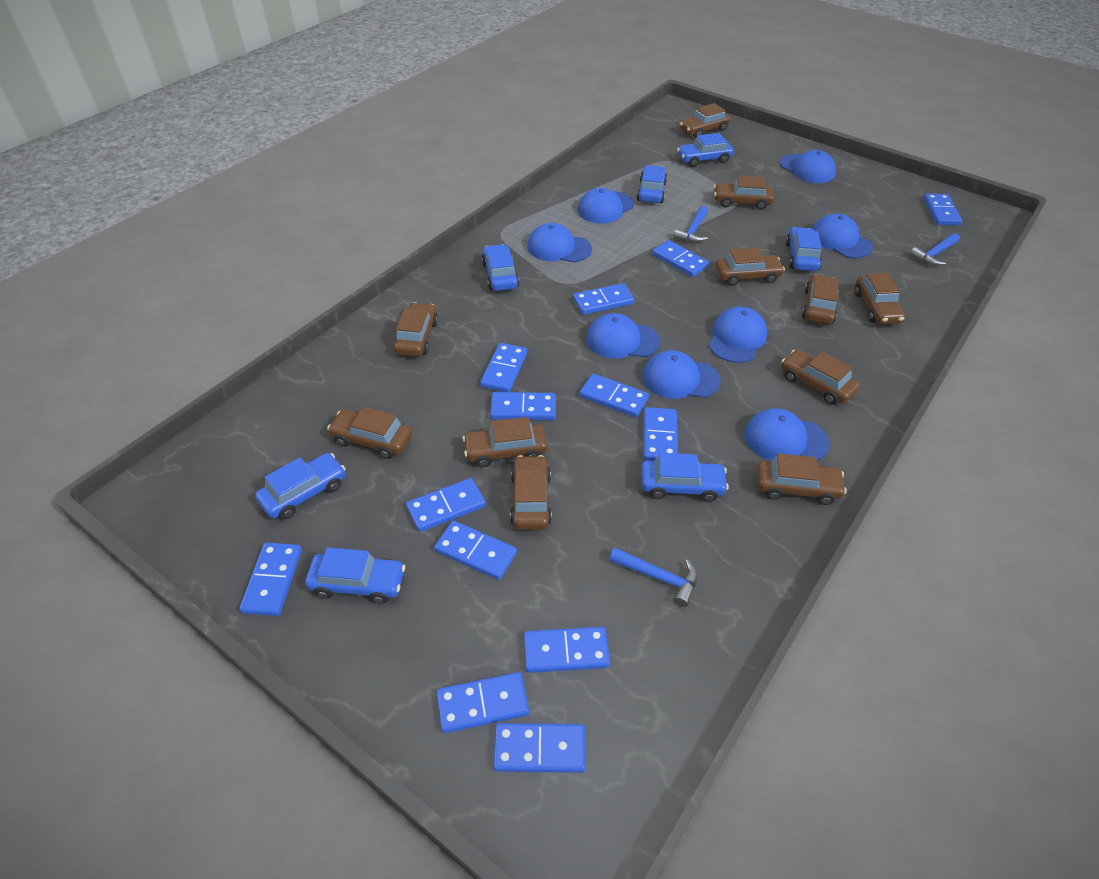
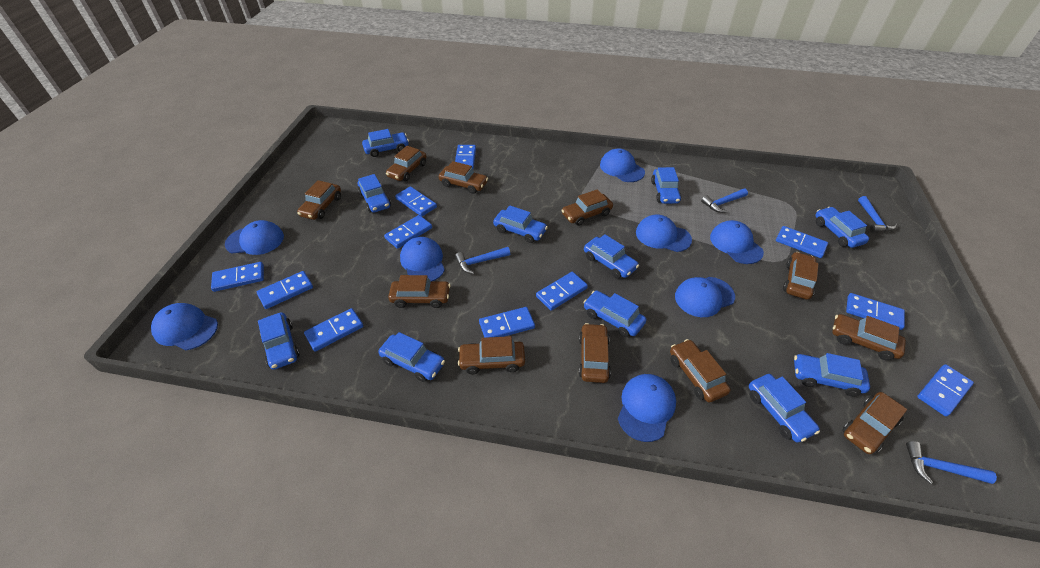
blue car: 7 -> 11
blue domino: 13 -> 11
blue hammer: 3 -> 4

